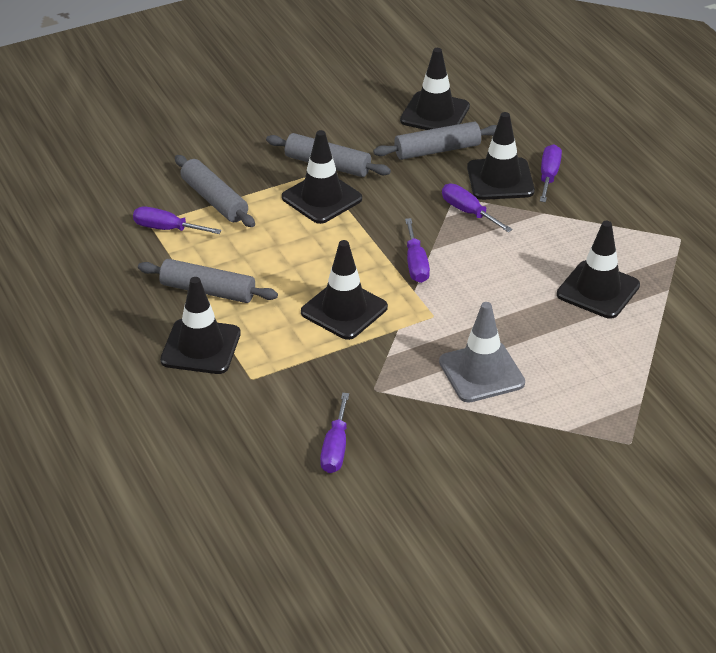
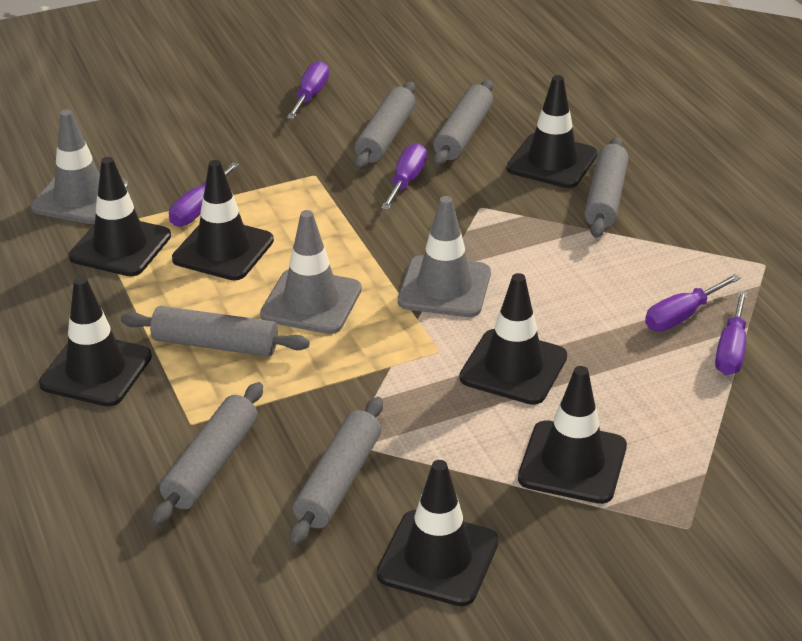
black traffic cone: 6 -> 7
grey rolling pin: 4 -> 6
grey traffic cone: 1 -> 3

